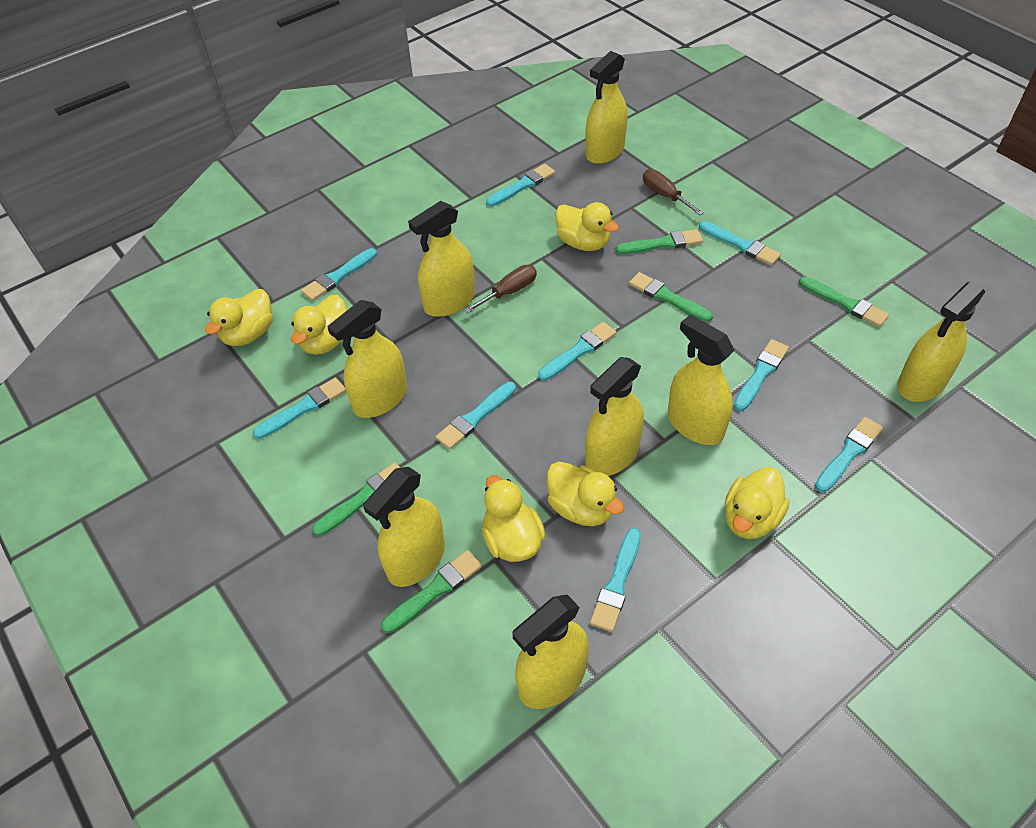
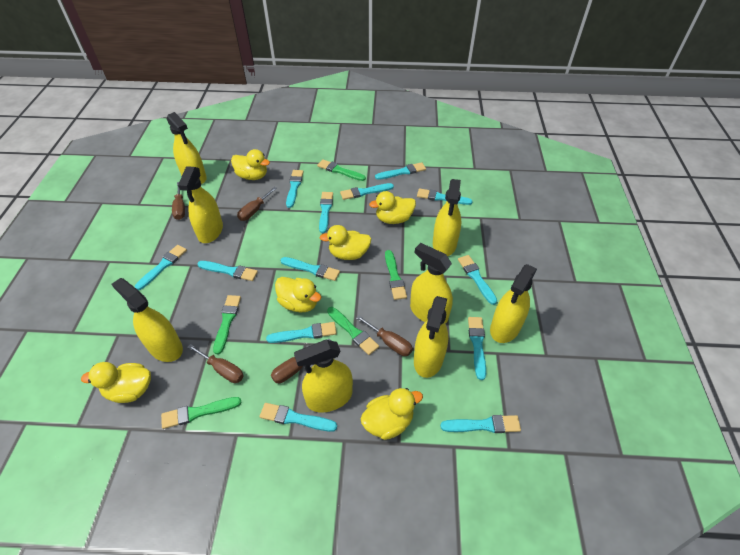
brown screwdriver: 2 -> 5
turquoise brush: 9 -> 13

